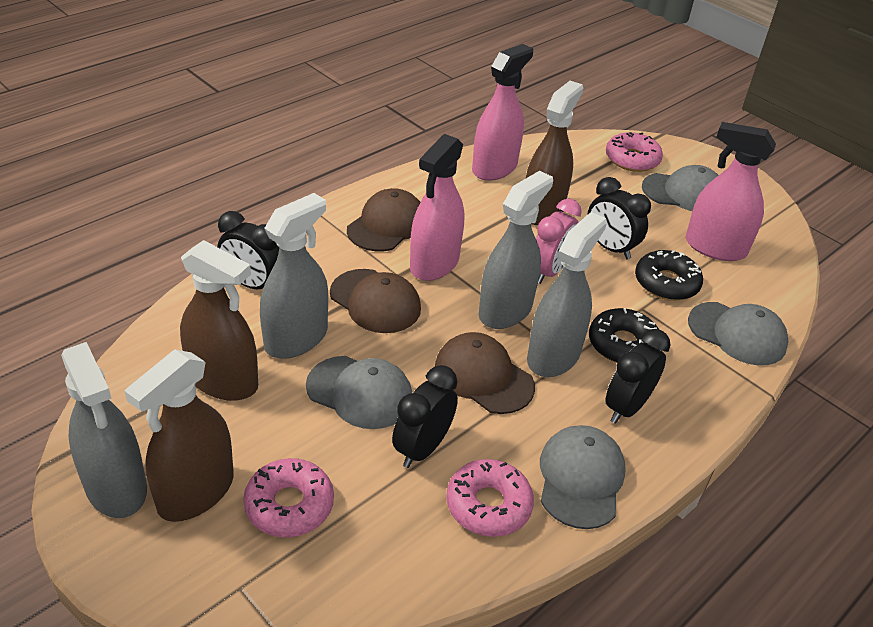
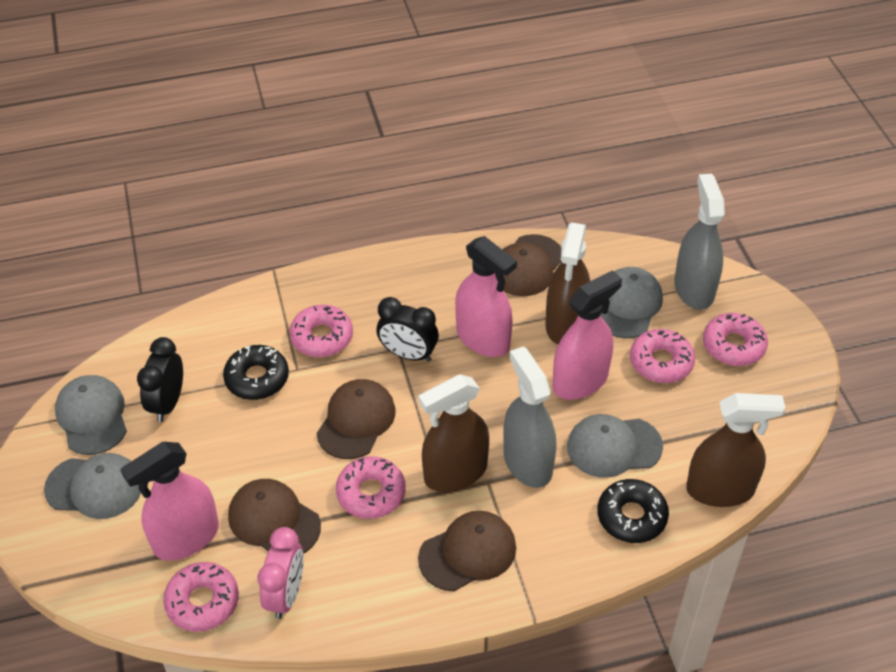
black clock: 4 -> 2
brown cap: 3 -> 4
grey spray bottle: 4 -> 2
pink donut: 3 -> 5

